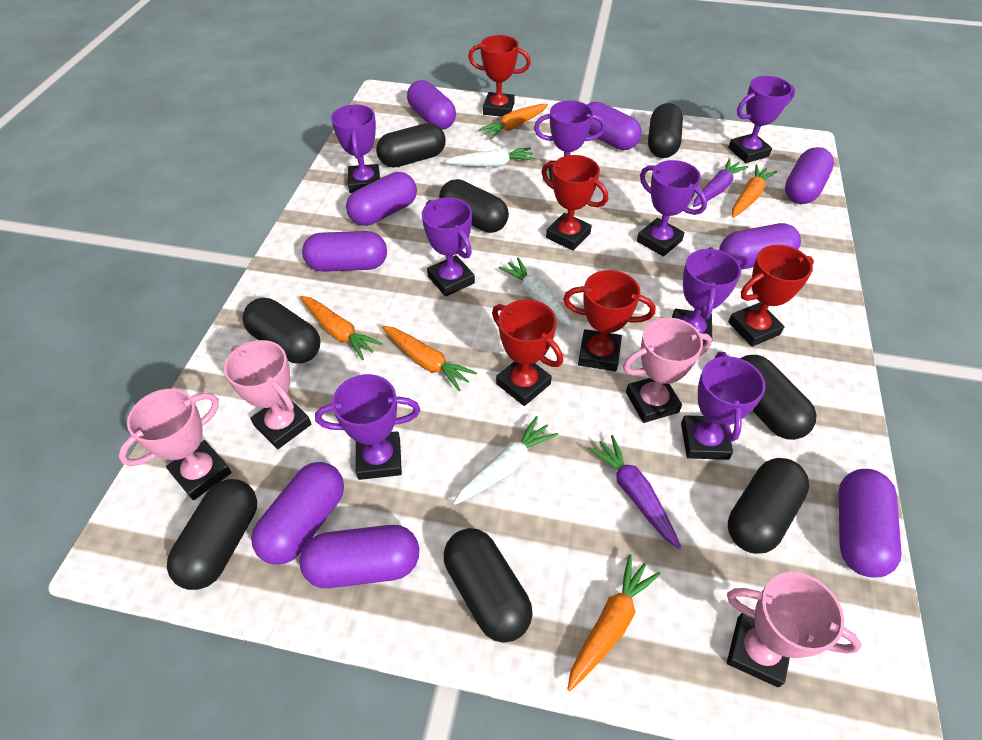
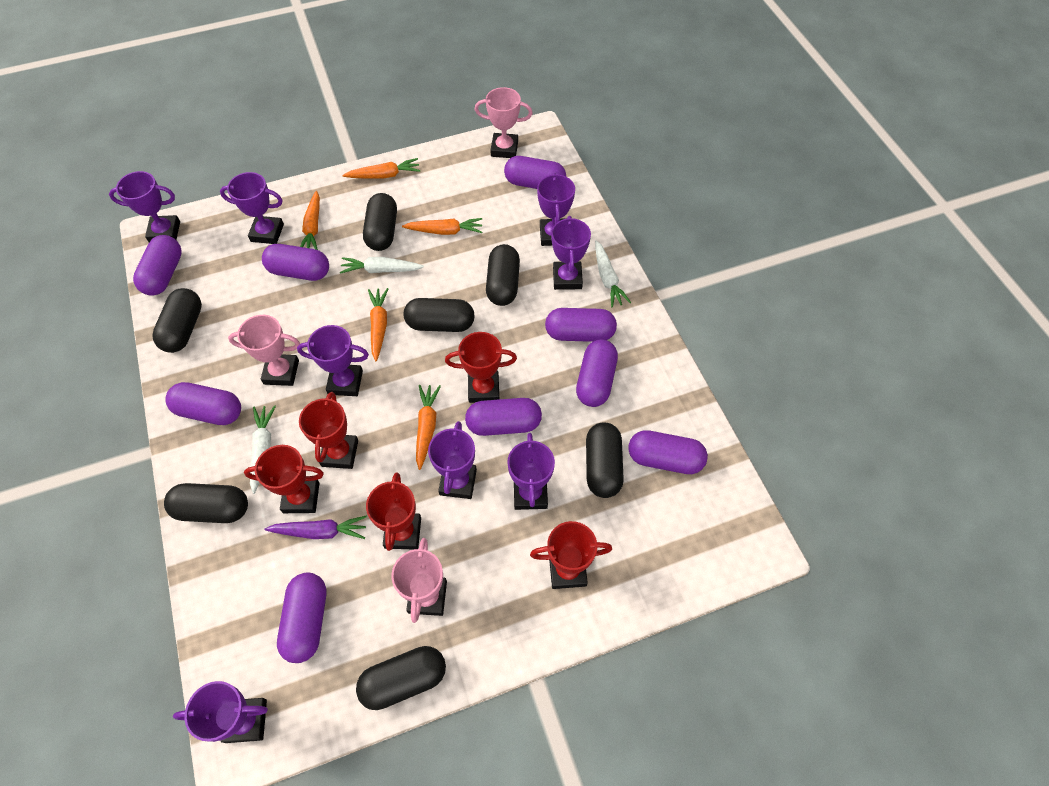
black capsule: 8 -> 7
pink trophy: 4 -> 3
purple carrot: 2 -> 1

